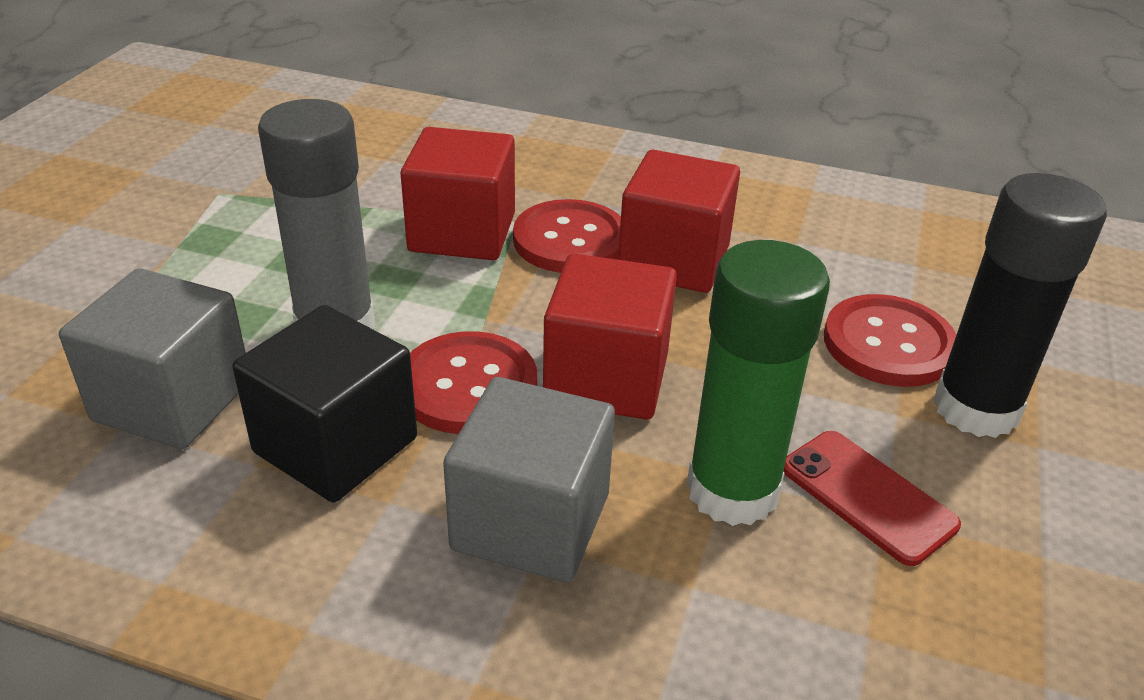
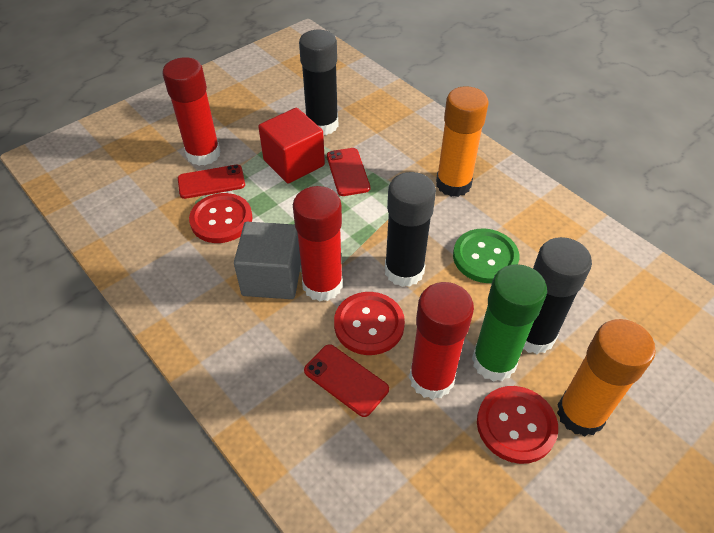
black cube: 1 -> 0
black glue stick: 1 -> 3
green button: 0 -> 1
grey cube: 2 -> 1
grey glue stick: 1 -> 0
orange glue stick: 0 -> 2
red cube: 3 -> 1
red glue stick: 0 -> 3
red phone: 1 -> 3

